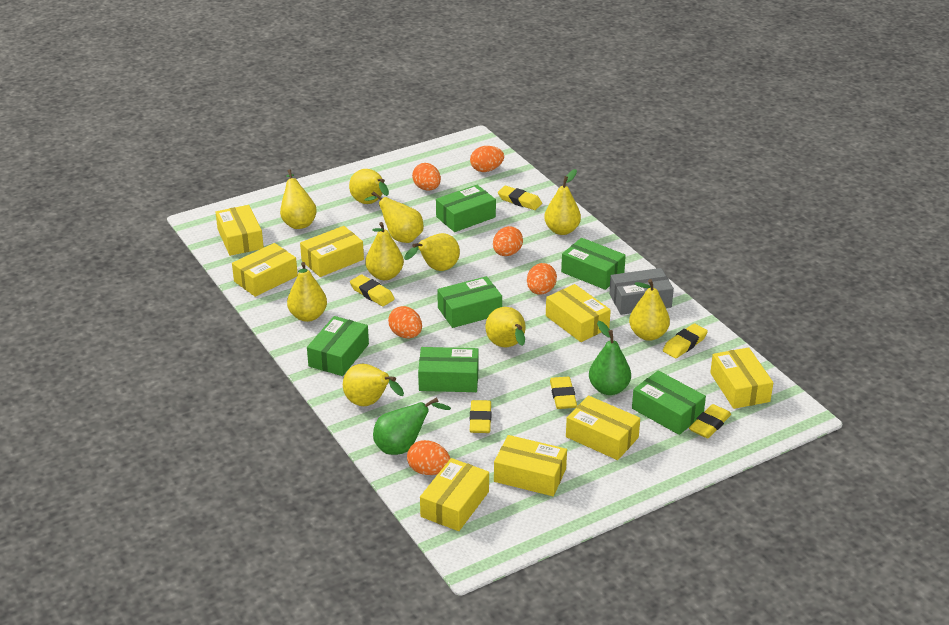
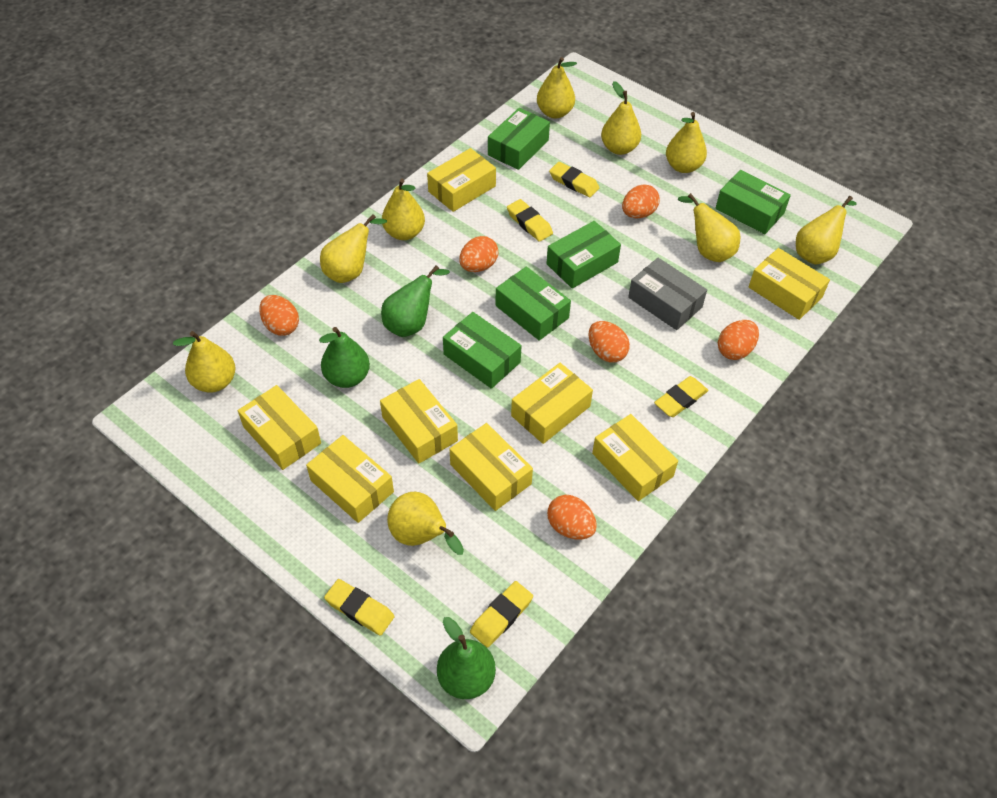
green box: 6 -> 5
green pear: 2 -> 3
yellow eraser: 6 -> 5
yellow pear: 10 -> 9

